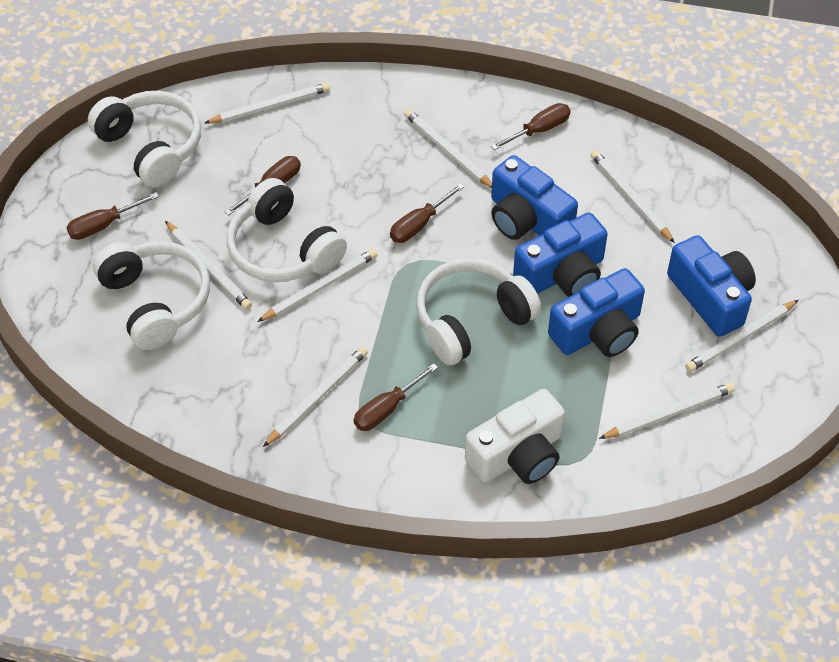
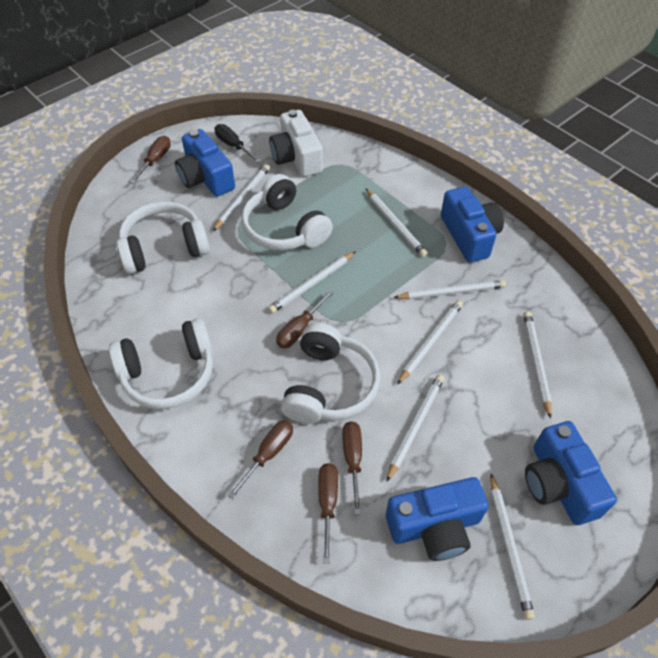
black screwdriver: 0 -> 1

